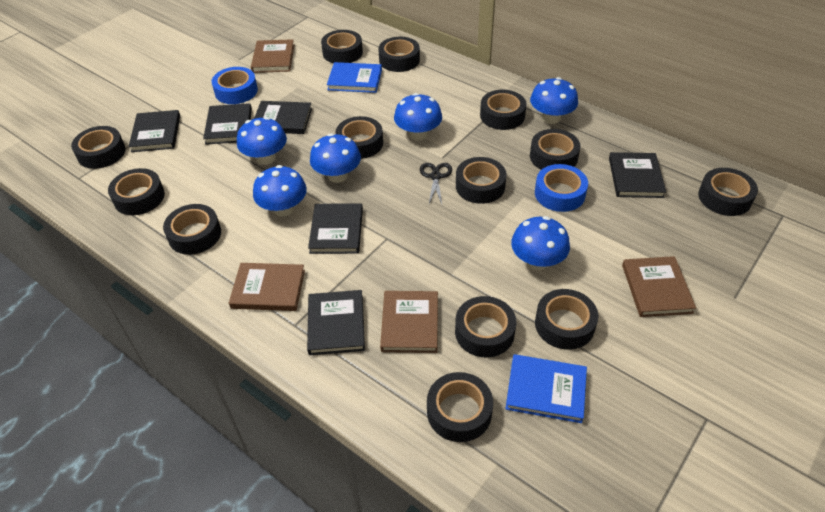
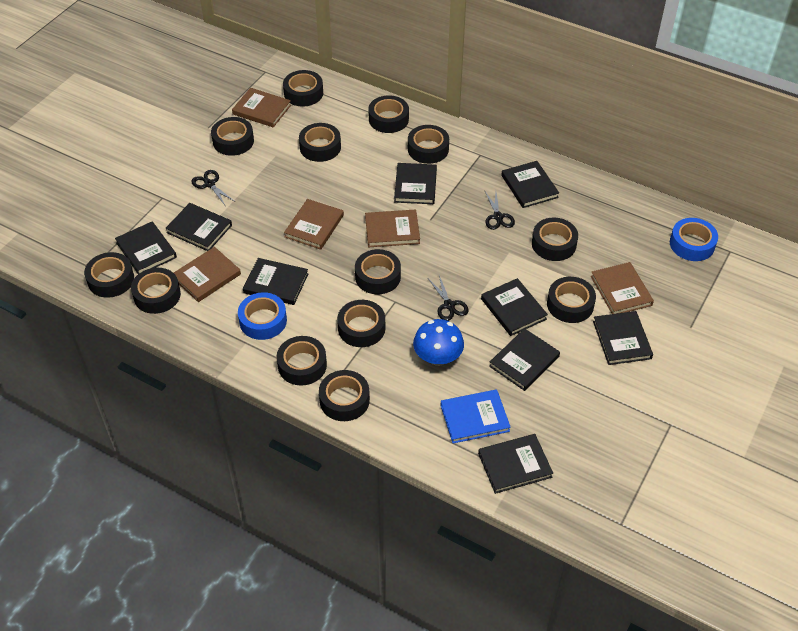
black book: 6 -> 9
black scissors: 1 -> 3
blue book: 2 -> 1
blue mushroom: 6 -> 1
brown book: 4 -> 5

